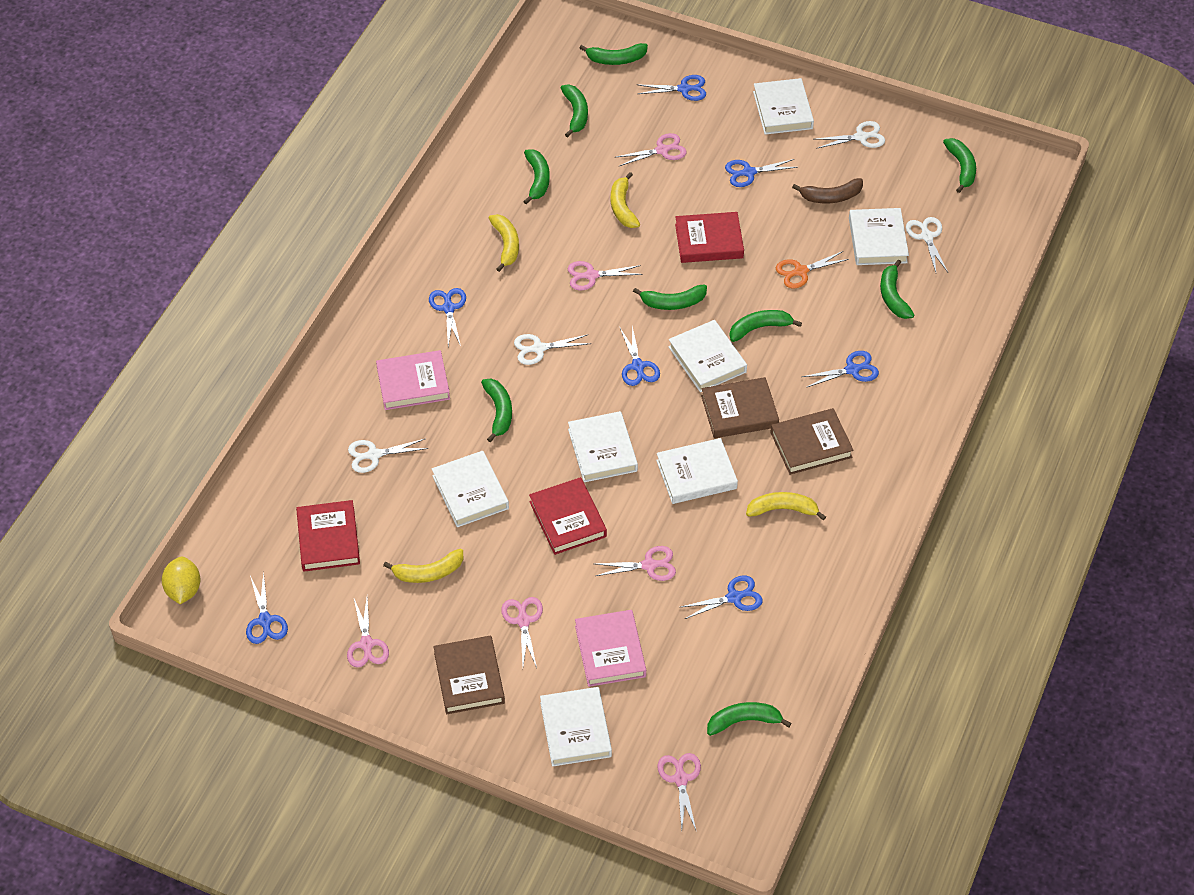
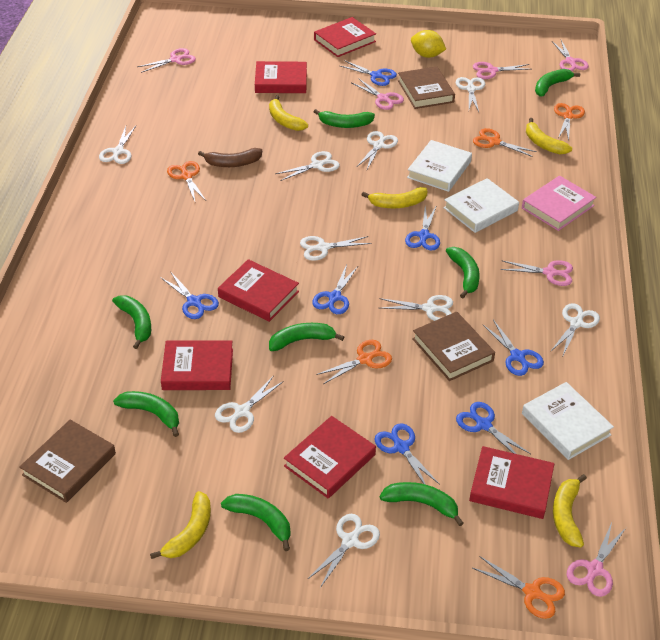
green banana: 9 -> 8
orange scissors: 1 -> 5
pink book: 2 -> 1
red book: 3 -> 6
white book: 7 -> 3
white scissors: 4 -> 9
yellow banana: 4 -> 5

